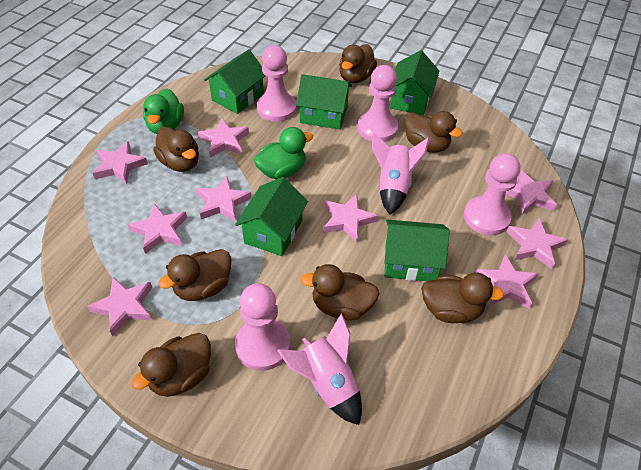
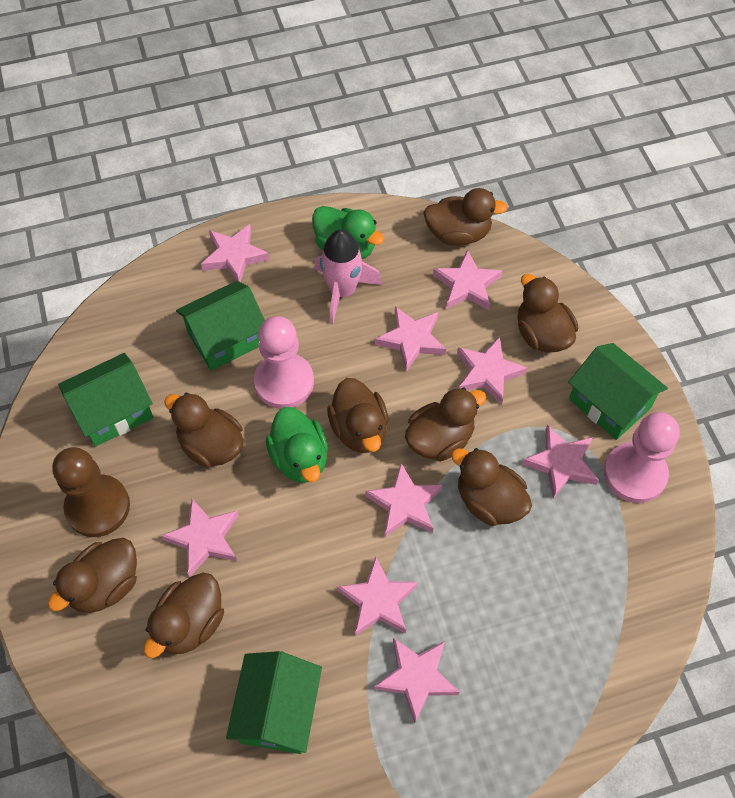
brown duck: 7 -> 8
brown pawn: 0 -> 1
green house: 5 -> 4
pink pawn: 4 -> 2
pink rocket: 2 -> 1

